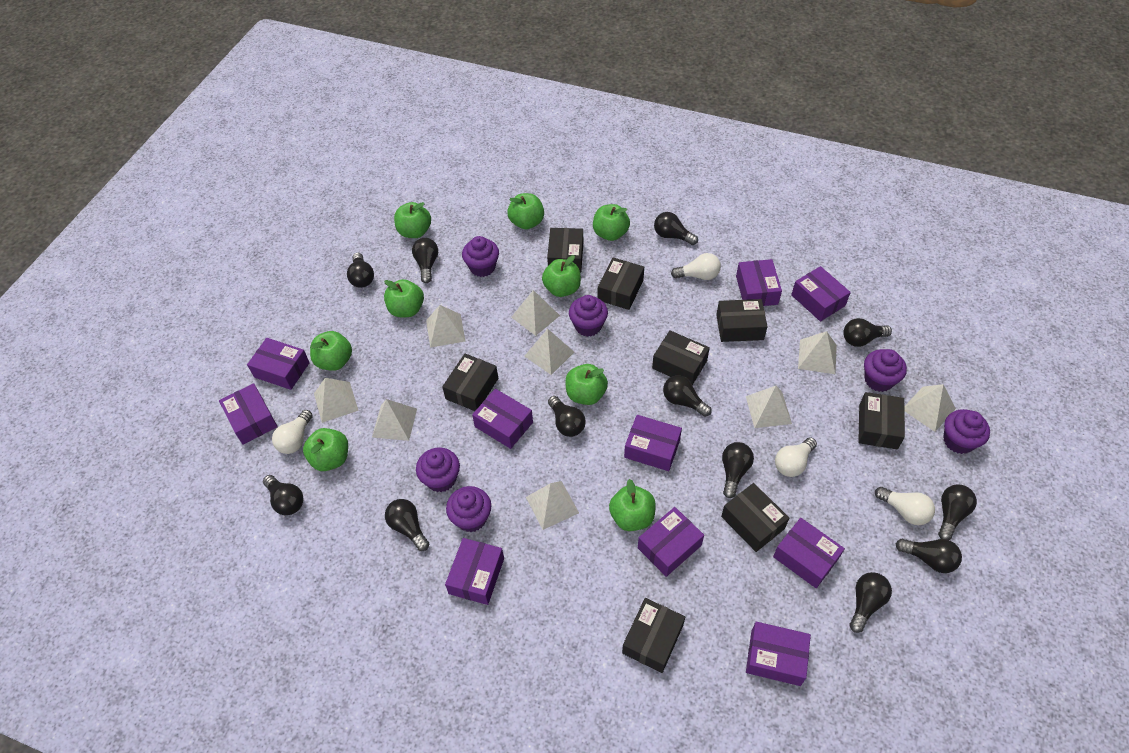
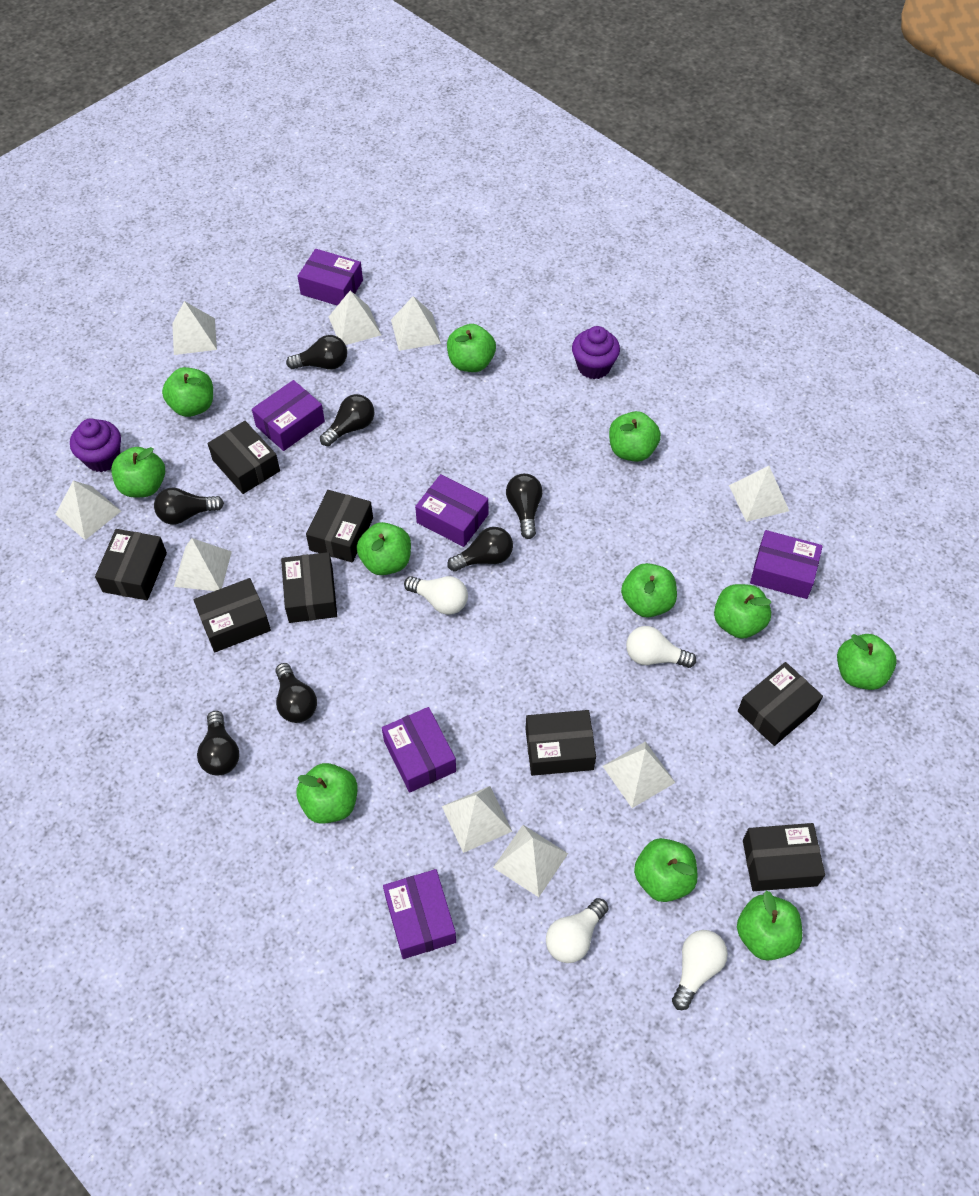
black light bulb: 12 -> 7
green apple: 9 -> 11
purple box: 10 -> 6
purple cupcake: 6 -> 2

